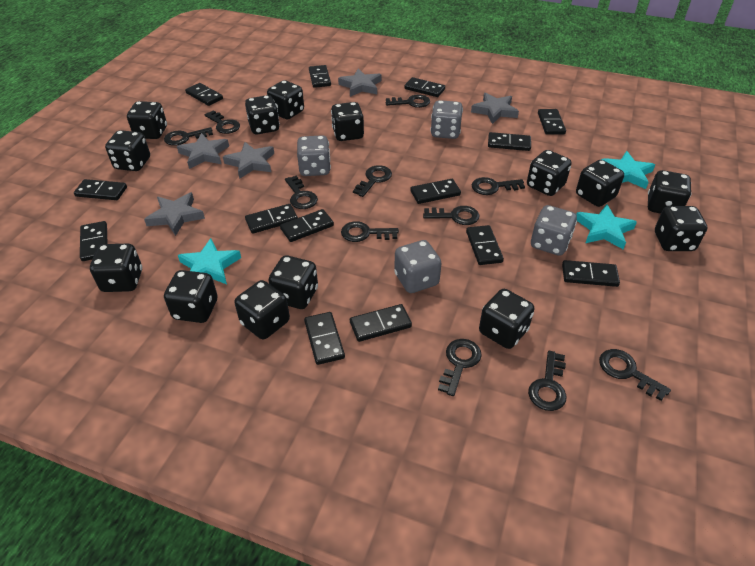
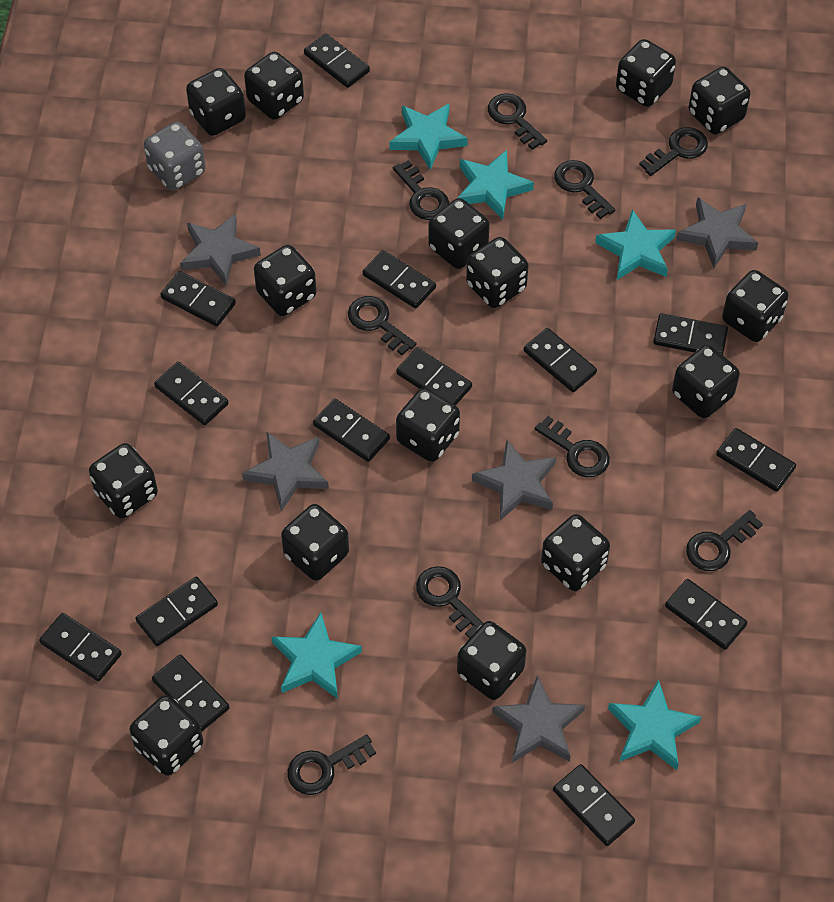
black dice: 14 -> 15
black key: 11 -> 9
grey dice: 4 -> 1
turquoise star: 3 -> 5

